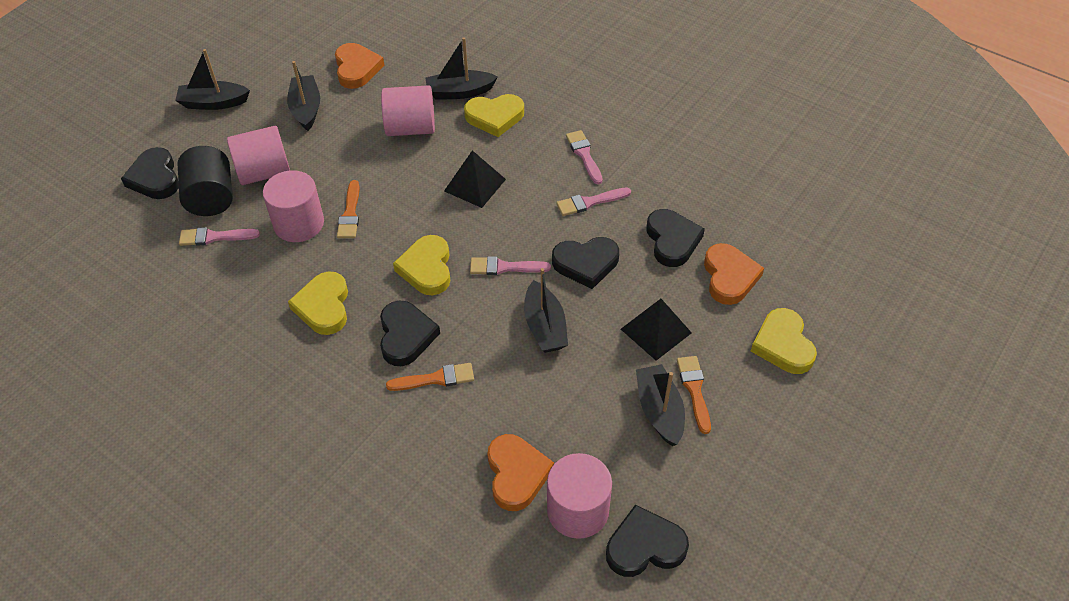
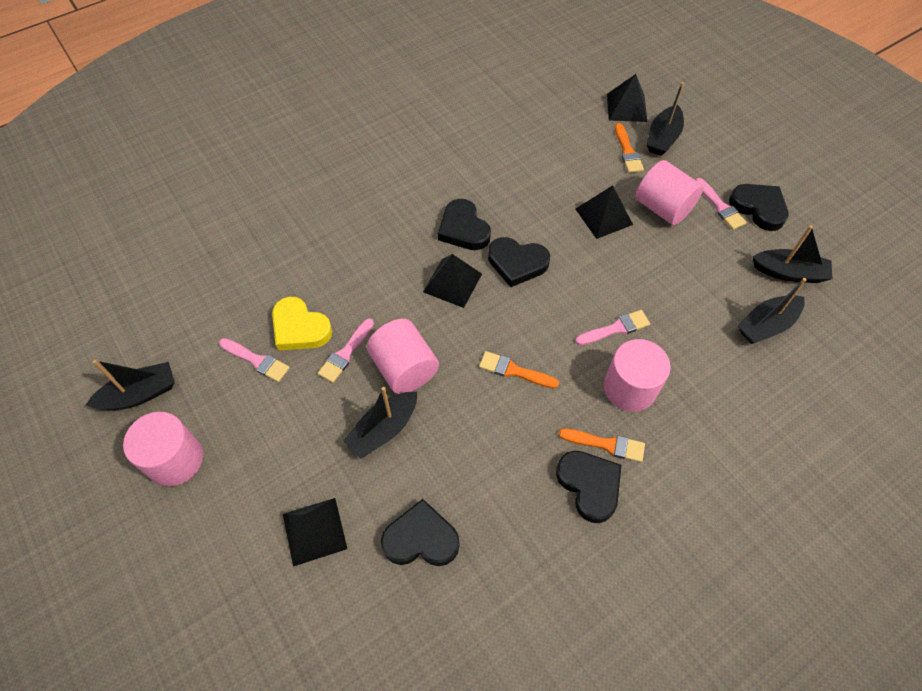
black cylinder: 1 -> 0
black pyramid: 2 -> 4
orange heart: 3 -> 0
yellow heart: 4 -> 1

